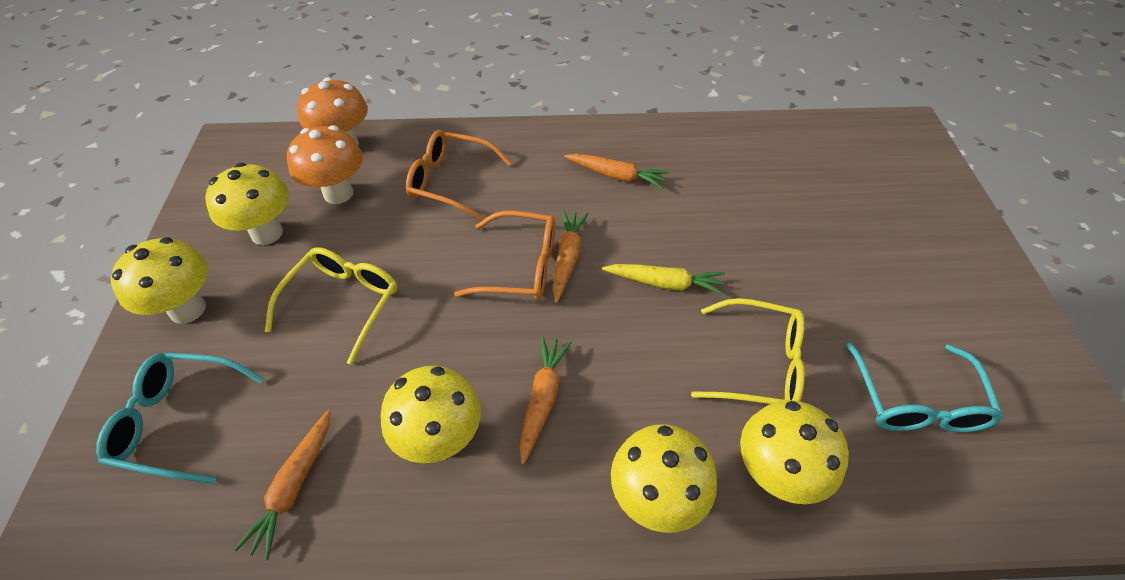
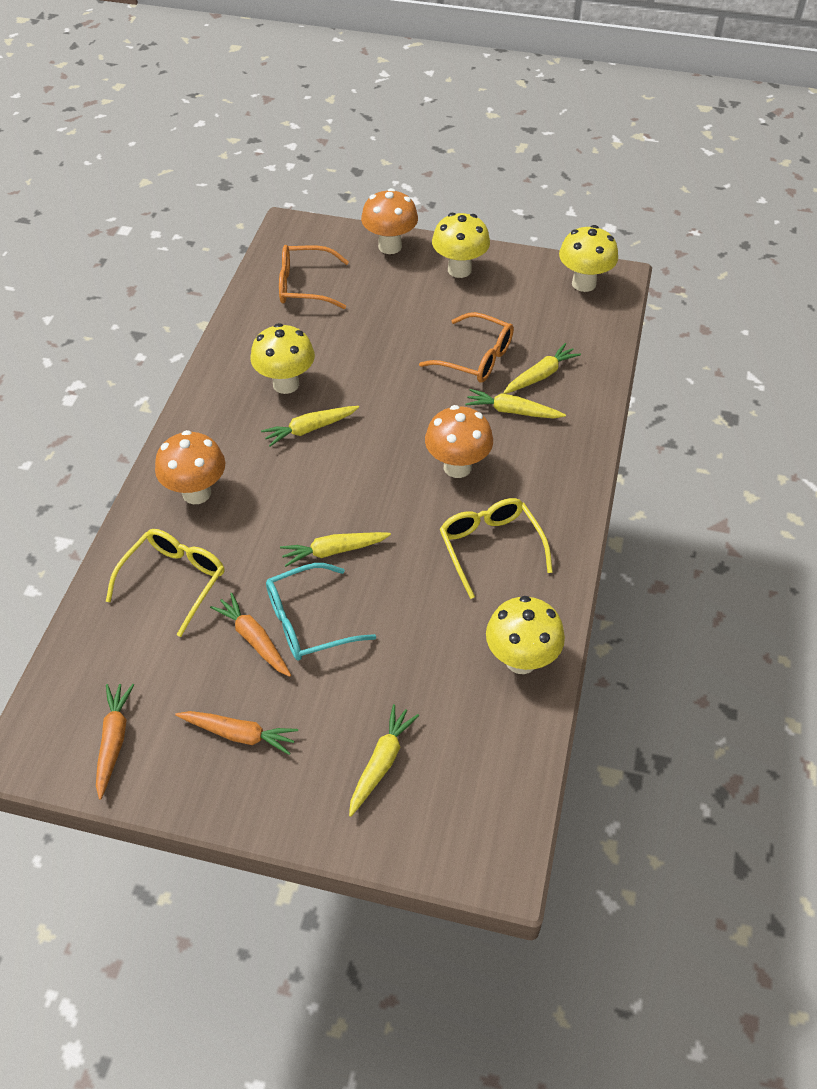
orange carrot: 4 -> 3
orange mushroom: 2 -> 3
turquoise glasses: 2 -> 1
yellow carrot: 1 -> 5
yellow mushroom: 5 -> 4

